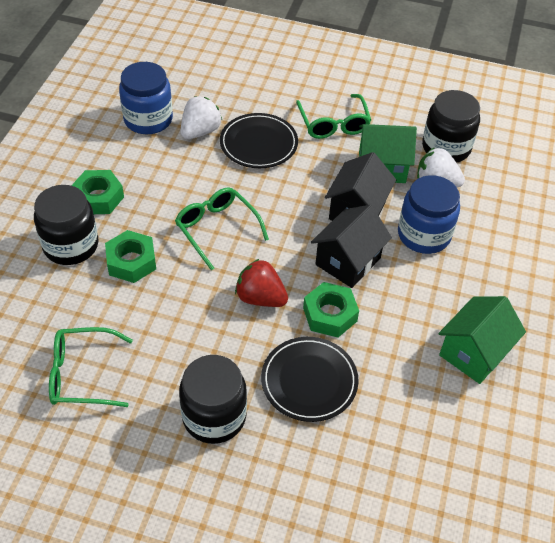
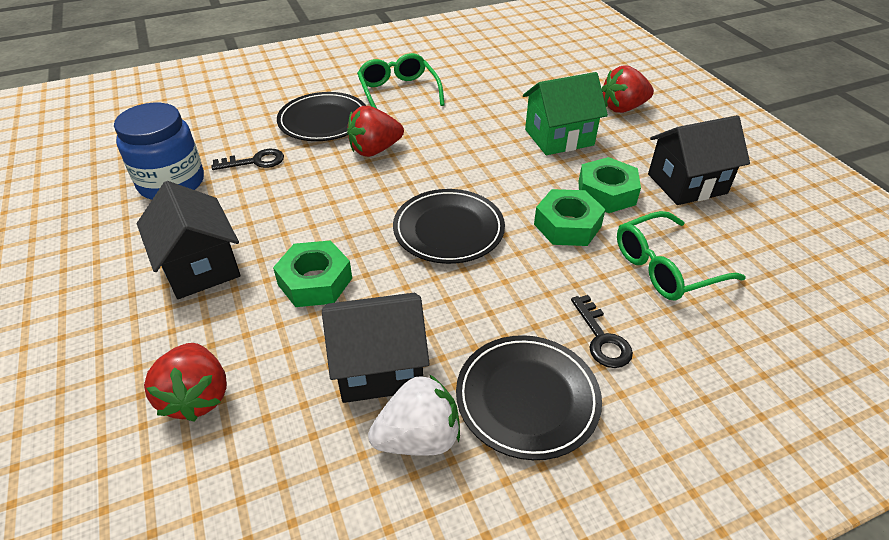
black house: 2 -> 3
black jar: 3 -> 0
black key: 0 -> 2
black plate: 2 -> 3
blue jar: 2 -> 1
green glasses: 3 -> 2
green house: 2 -> 1
red strawberry: 1 -> 3
white strawberry: 2 -> 1

